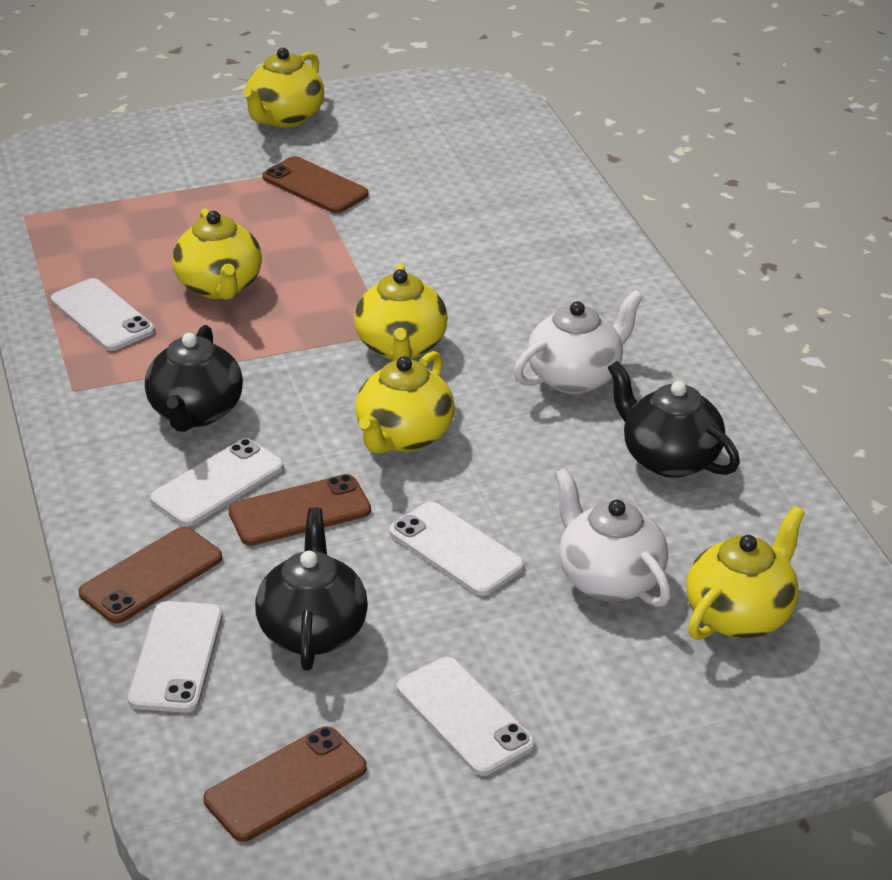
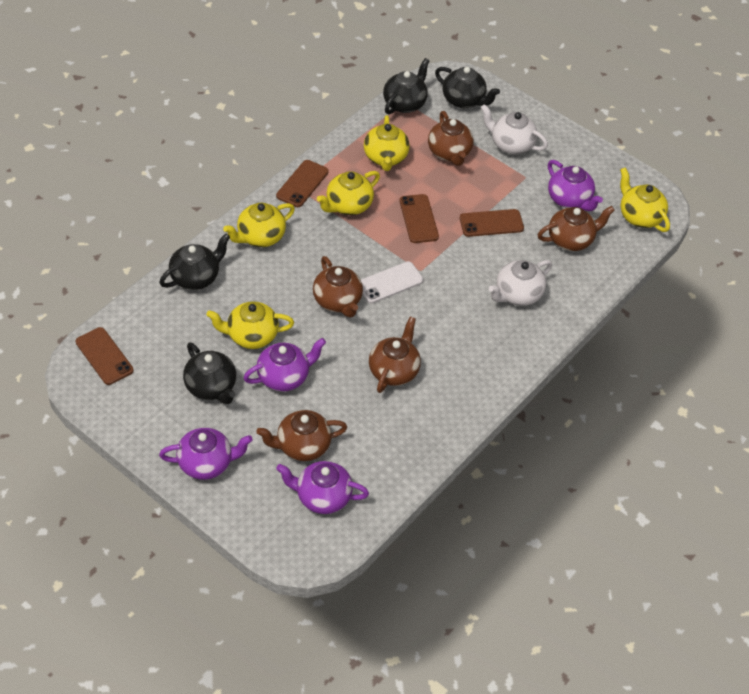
black teapot: 3 -> 4
brown teapot: 0 -> 5
purple teapot: 0 -> 4
white phone: 5 -> 1

